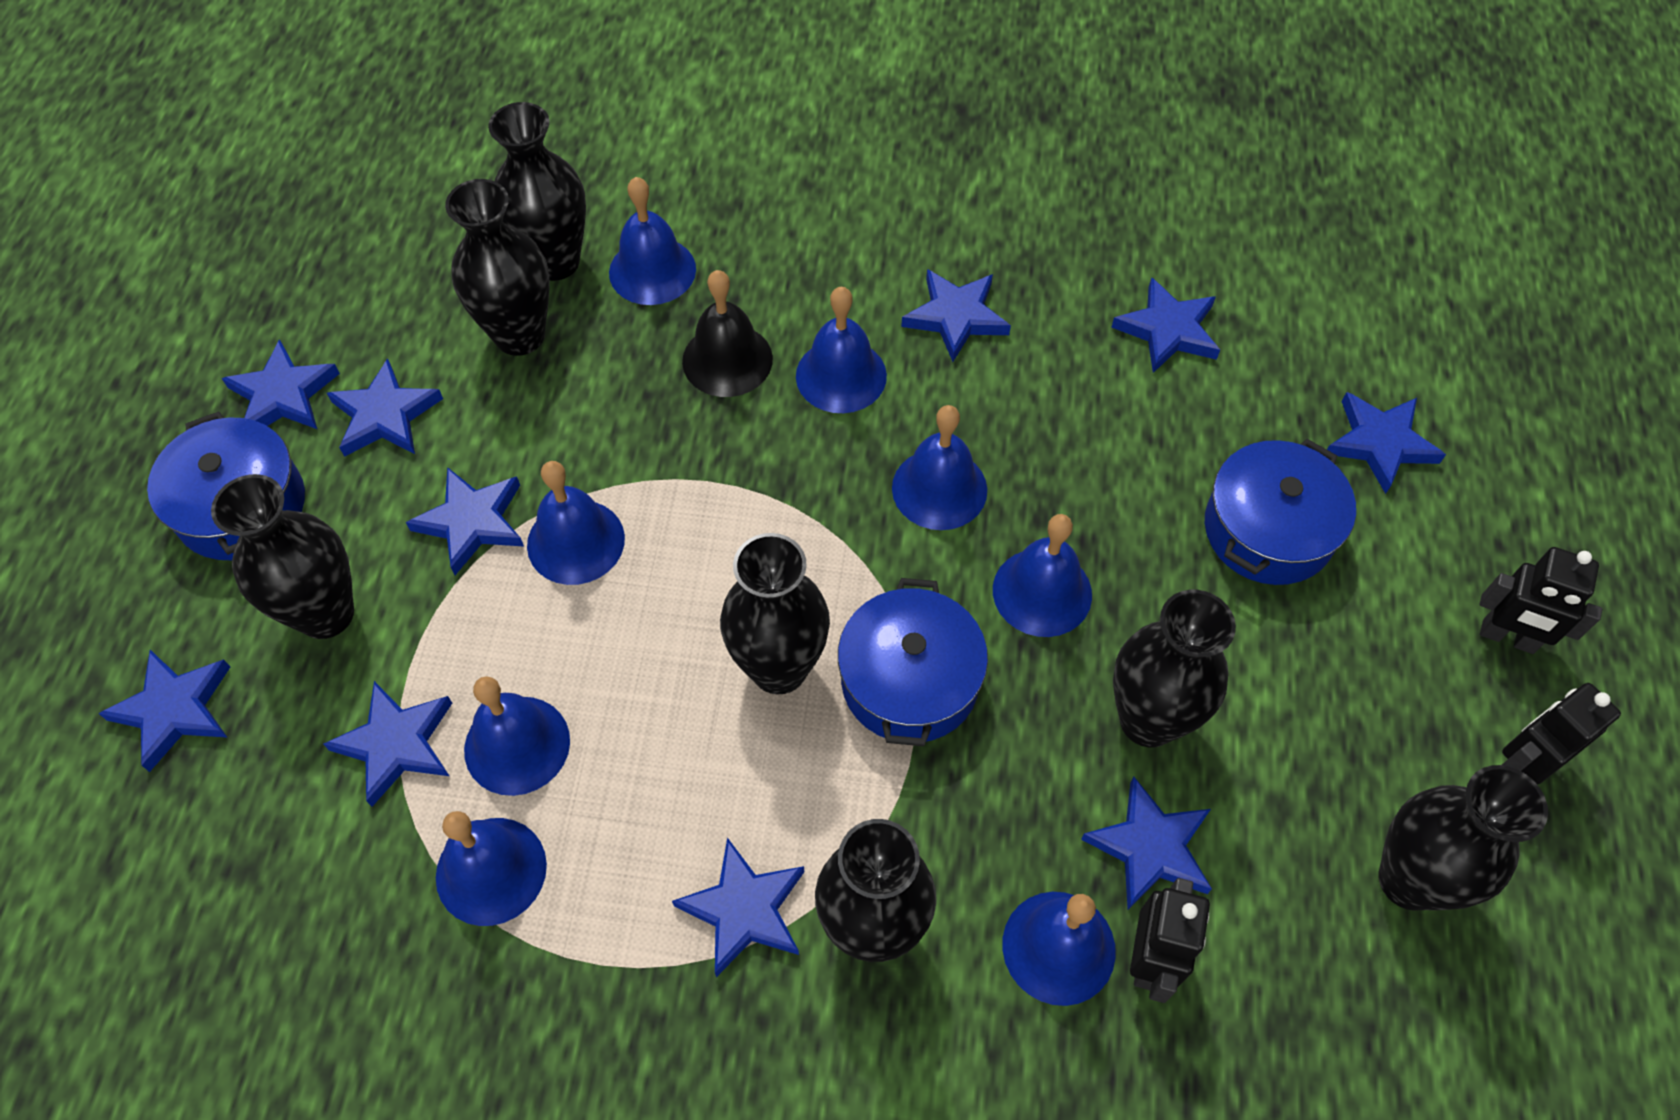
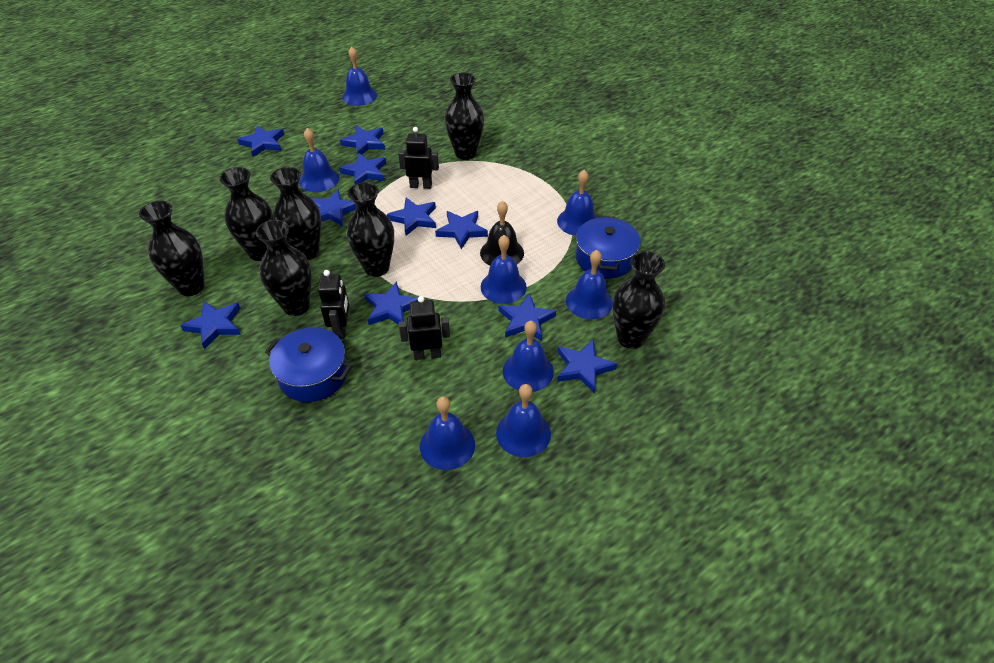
blue pot: 3 -> 2

